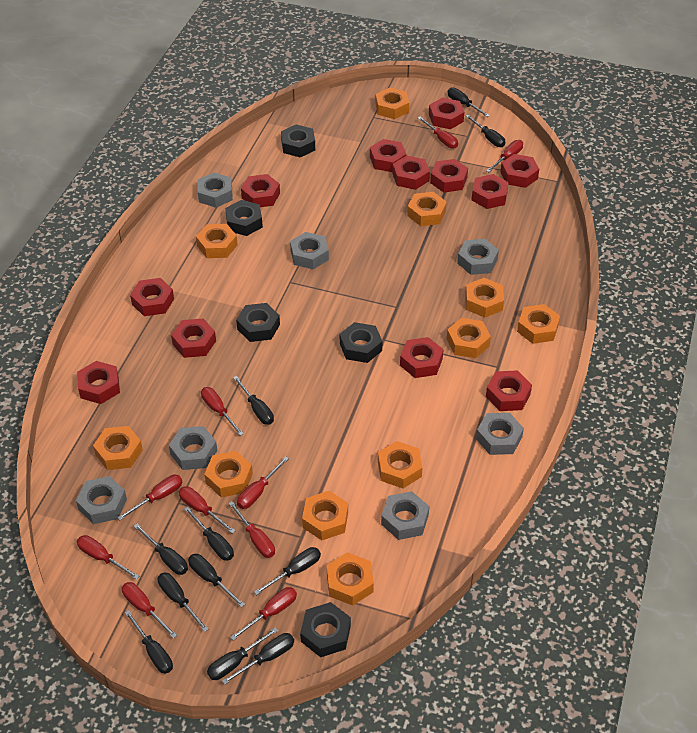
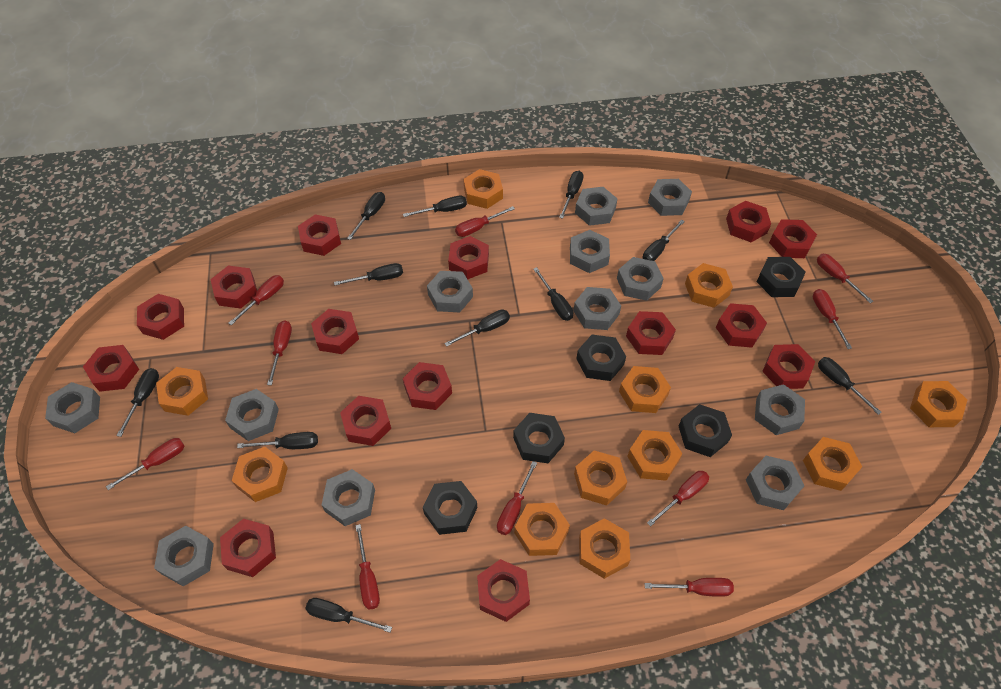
grey nut: 7 -> 12
red nut: 12 -> 15

